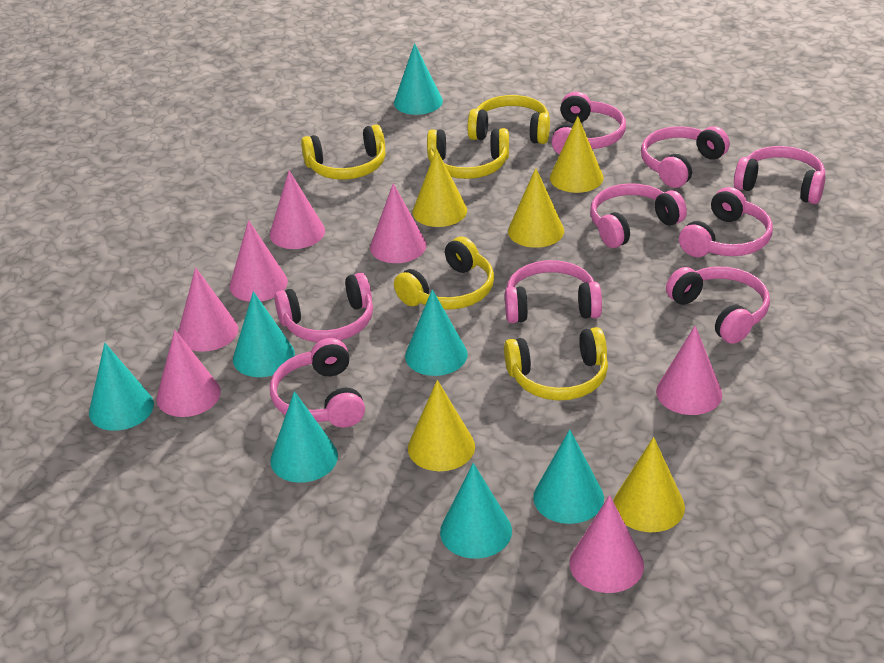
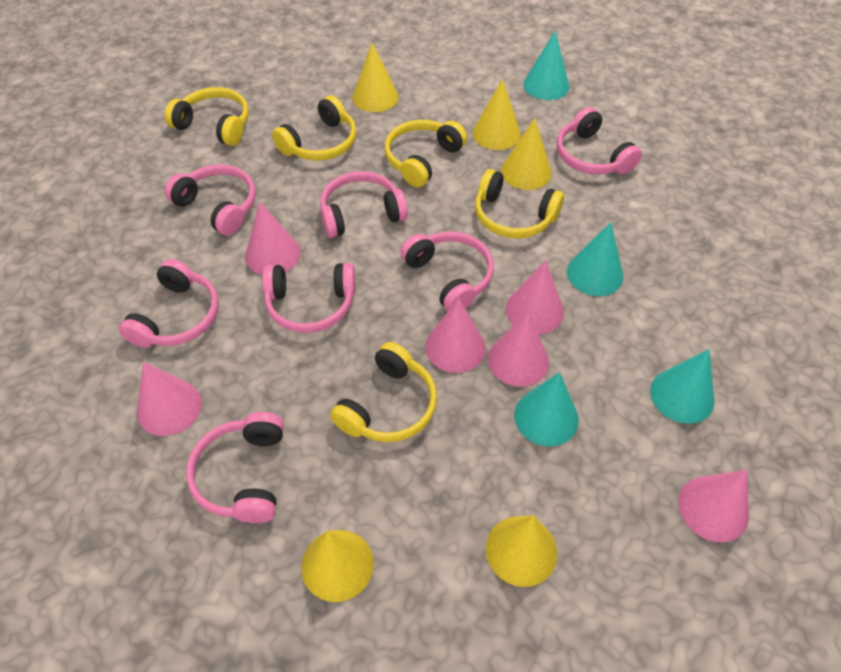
pink cone: 7 -> 6
pink headphones: 9 -> 7
turquoise cone: 7 -> 4

